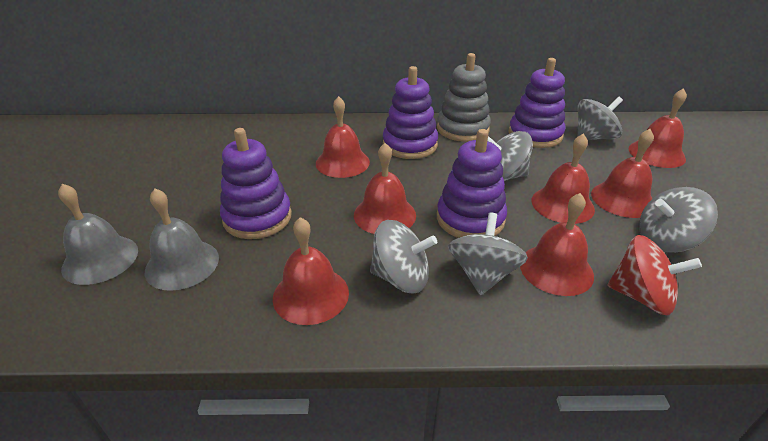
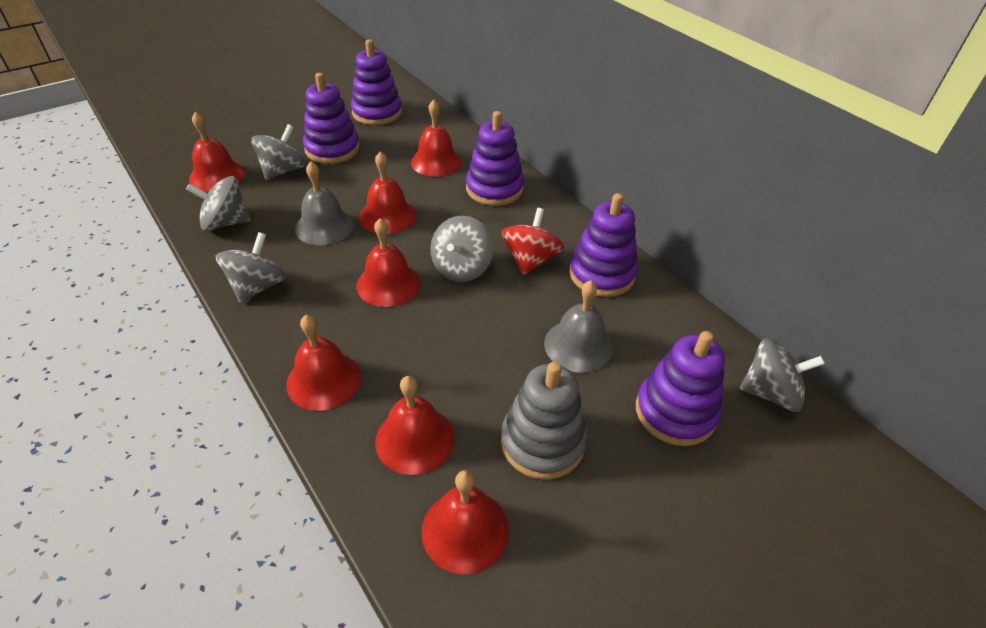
purple stacking toy: 4 -> 5

